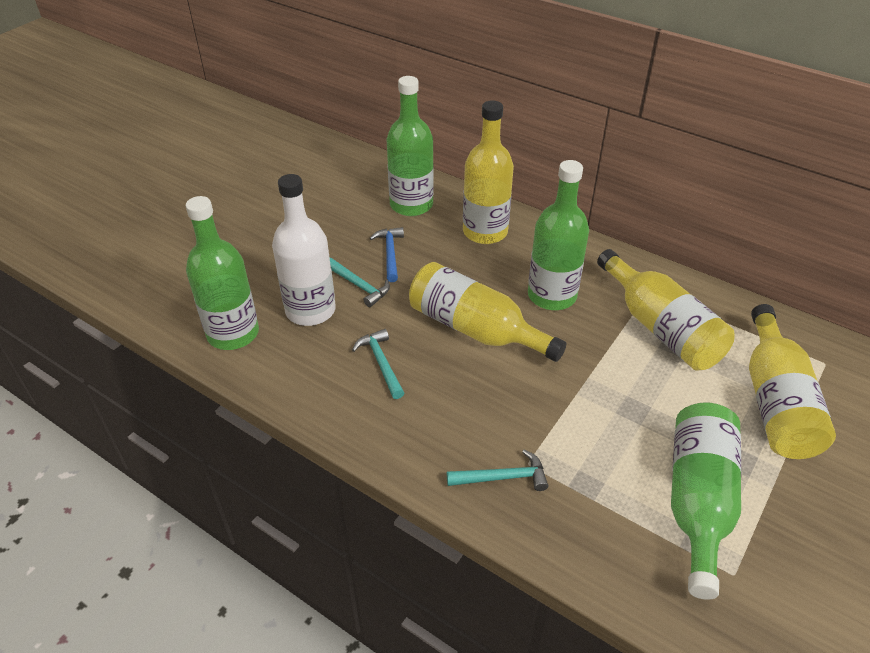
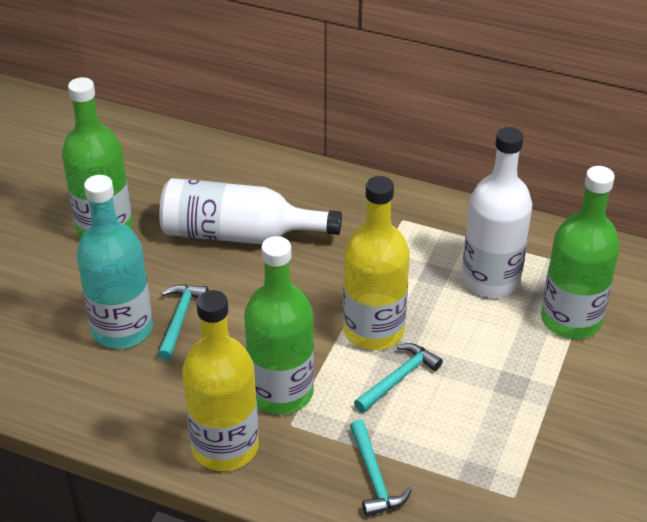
blue hammer: 1 -> 0
green bottle: 4 -> 3
turquoise bottle: 0 -> 1
white bottle: 1 -> 2
yellow bottle: 4 -> 2

